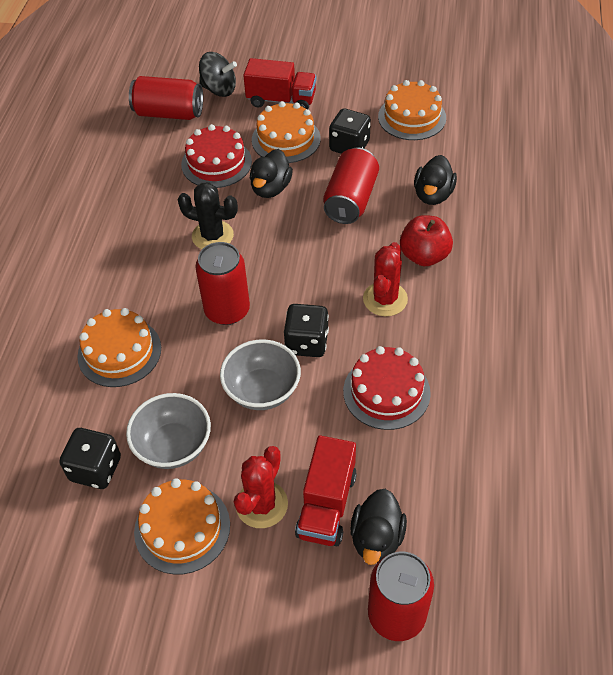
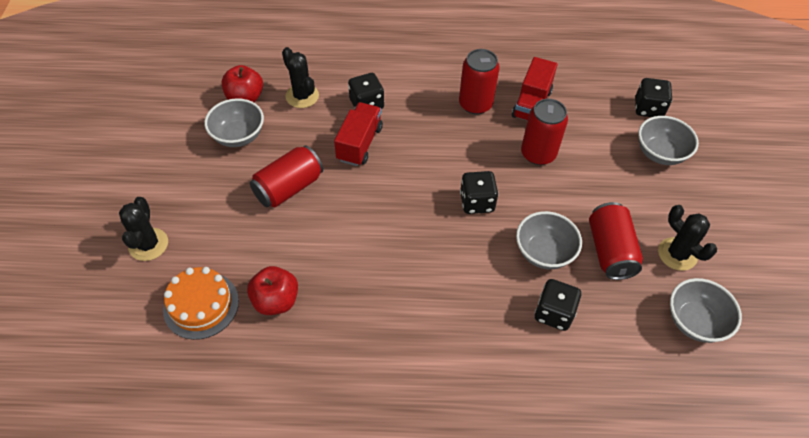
black cactus: 1 -> 3
black dice: 3 -> 4
black duck: 3 -> 0
black spinning top: 1 -> 0
grey bowl: 2 -> 4
orange cake: 4 -> 1
red apple: 1 -> 2
red cactus: 2 -> 0
red cake: 2 -> 0

